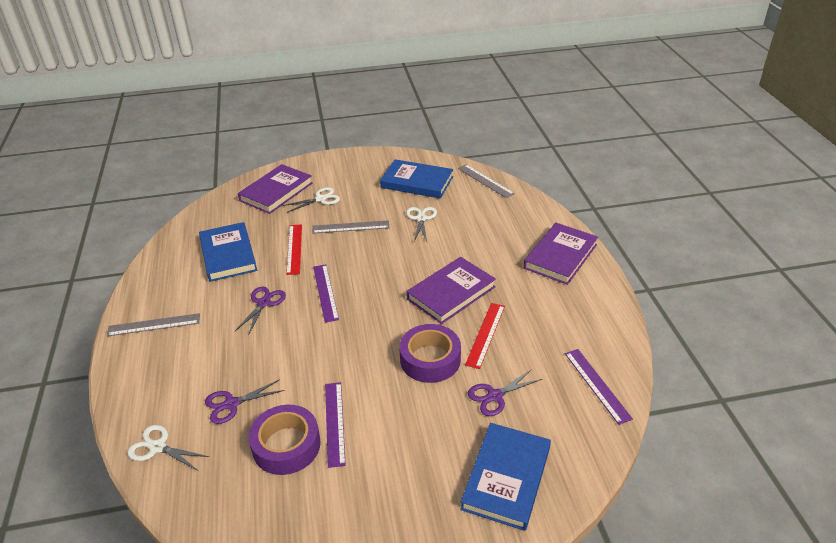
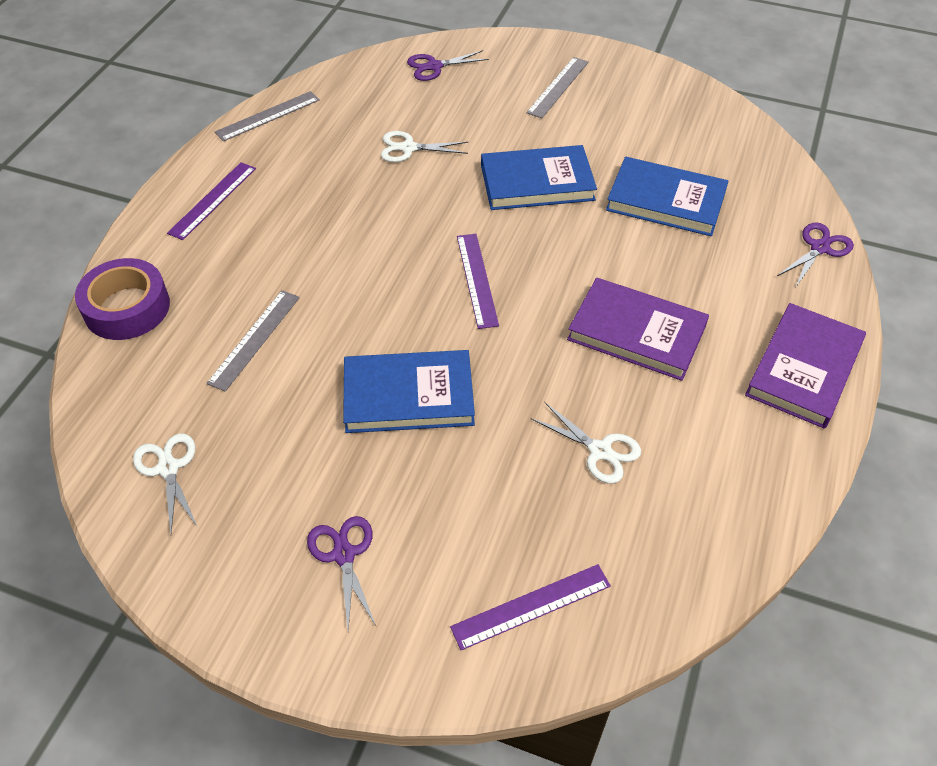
purple book: 3 -> 2
purple tape: 2 -> 1
red ruler: 2 -> 0

